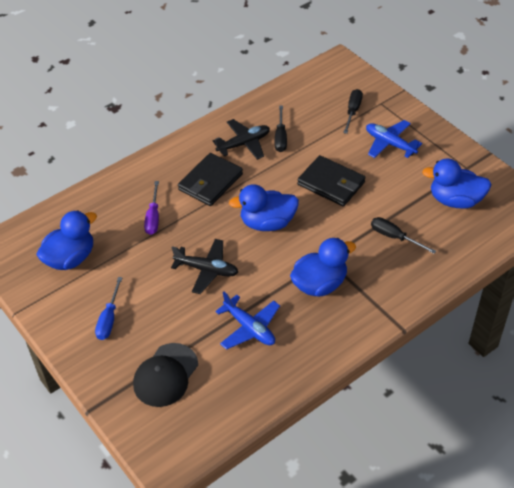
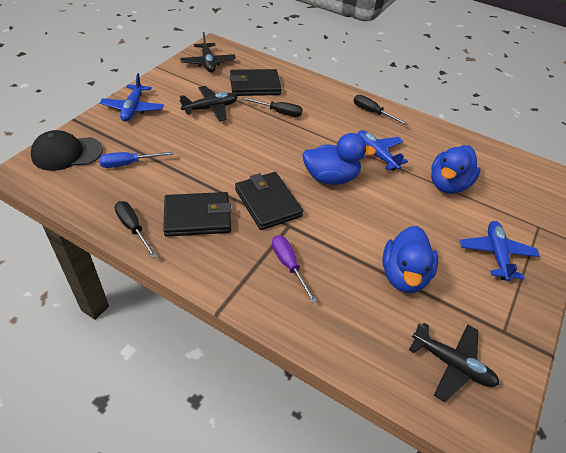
black plane: 2 -> 3
black wallet: 2 -> 3
blue duck: 4 -> 3
blue plane: 2 -> 3

